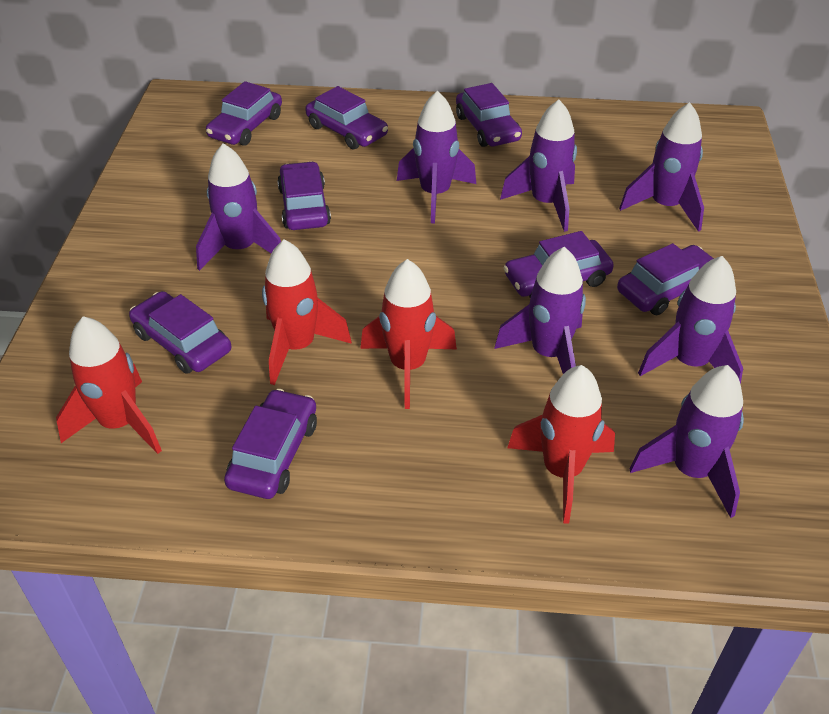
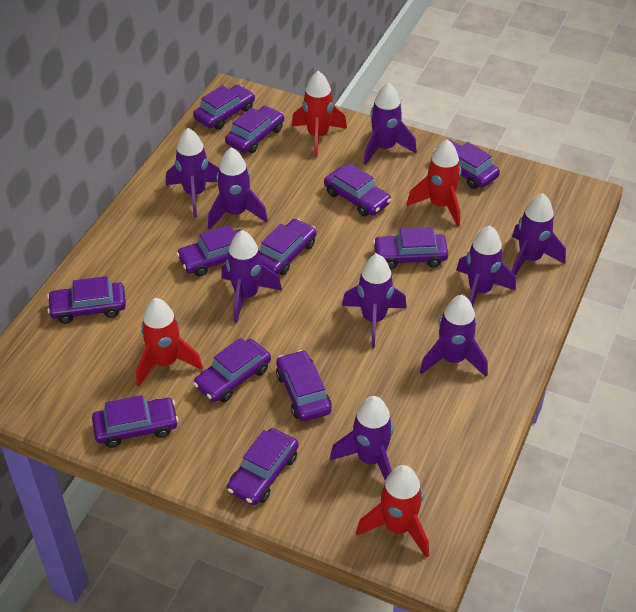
purple car: 8 -> 12
purple rocket: 7 -> 9

